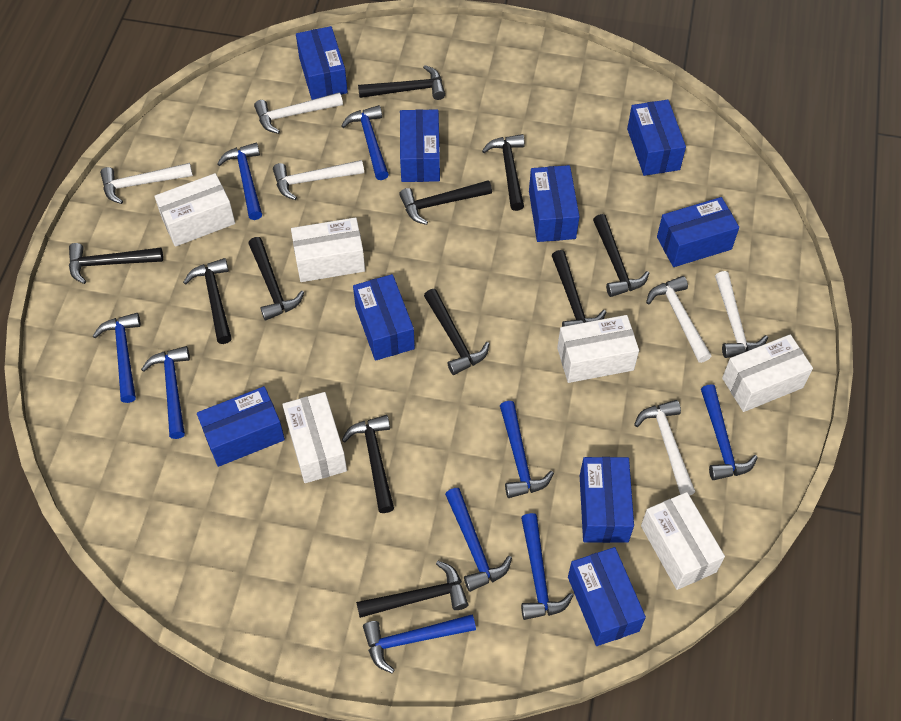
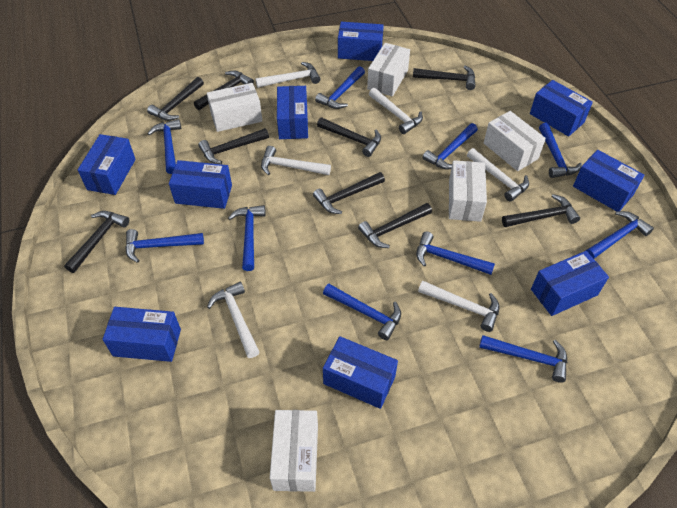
black hammer: 11 -> 9
blue hammer: 9 -> 10
white box: 6 -> 5

